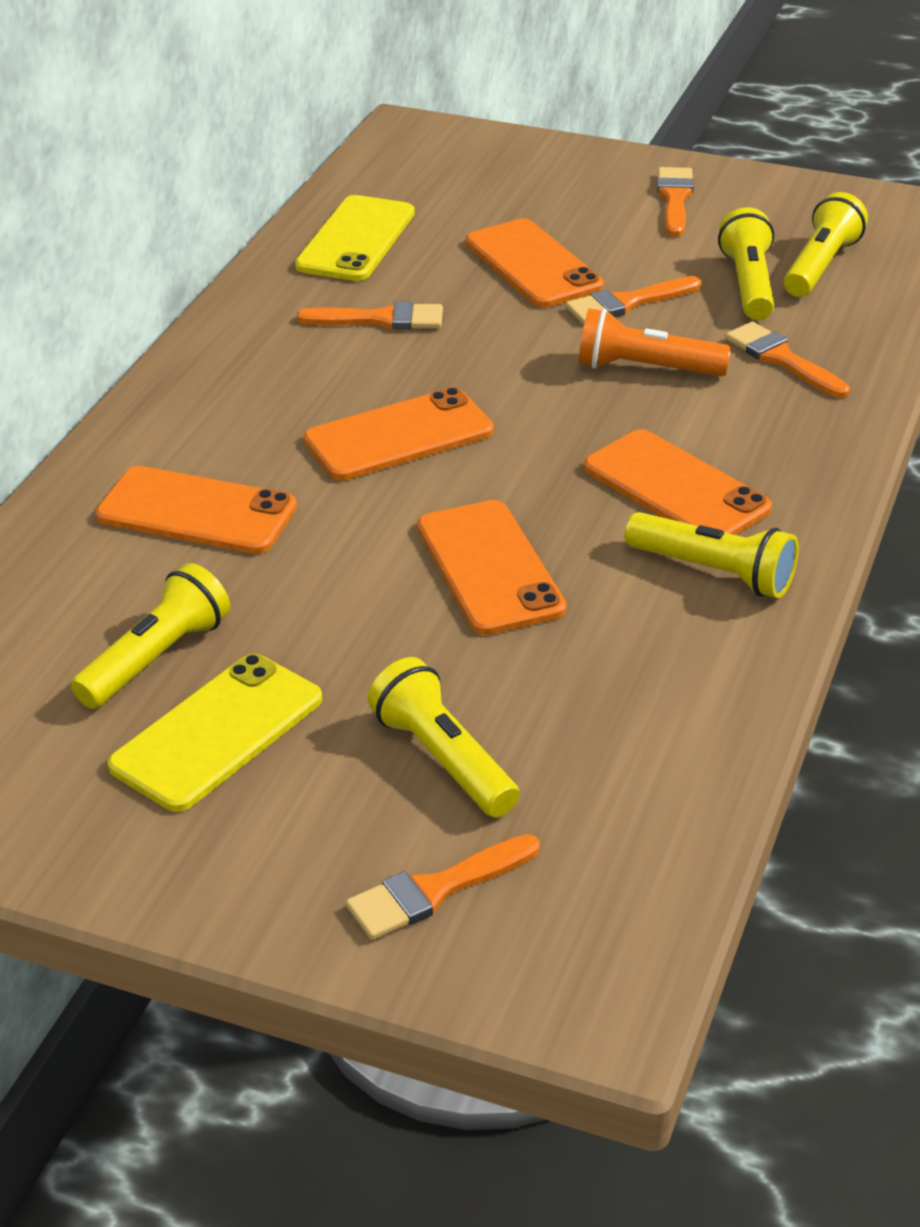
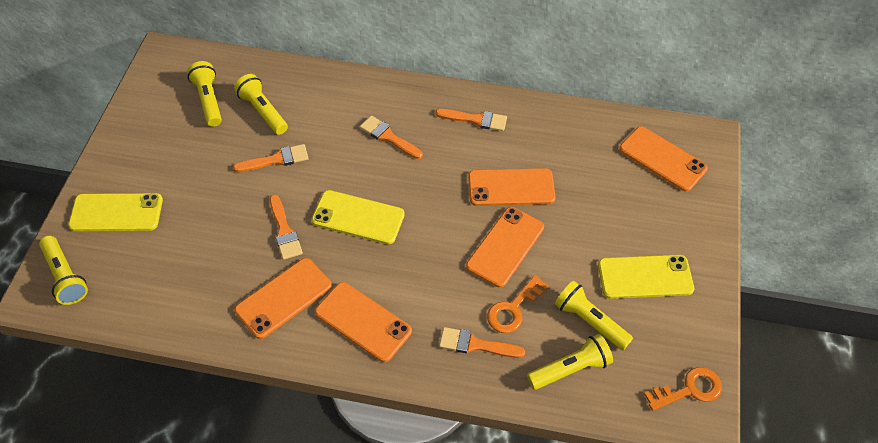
orange flashlight: 1 -> 0
orange key: 0 -> 2
yellow phone: 2 -> 3

